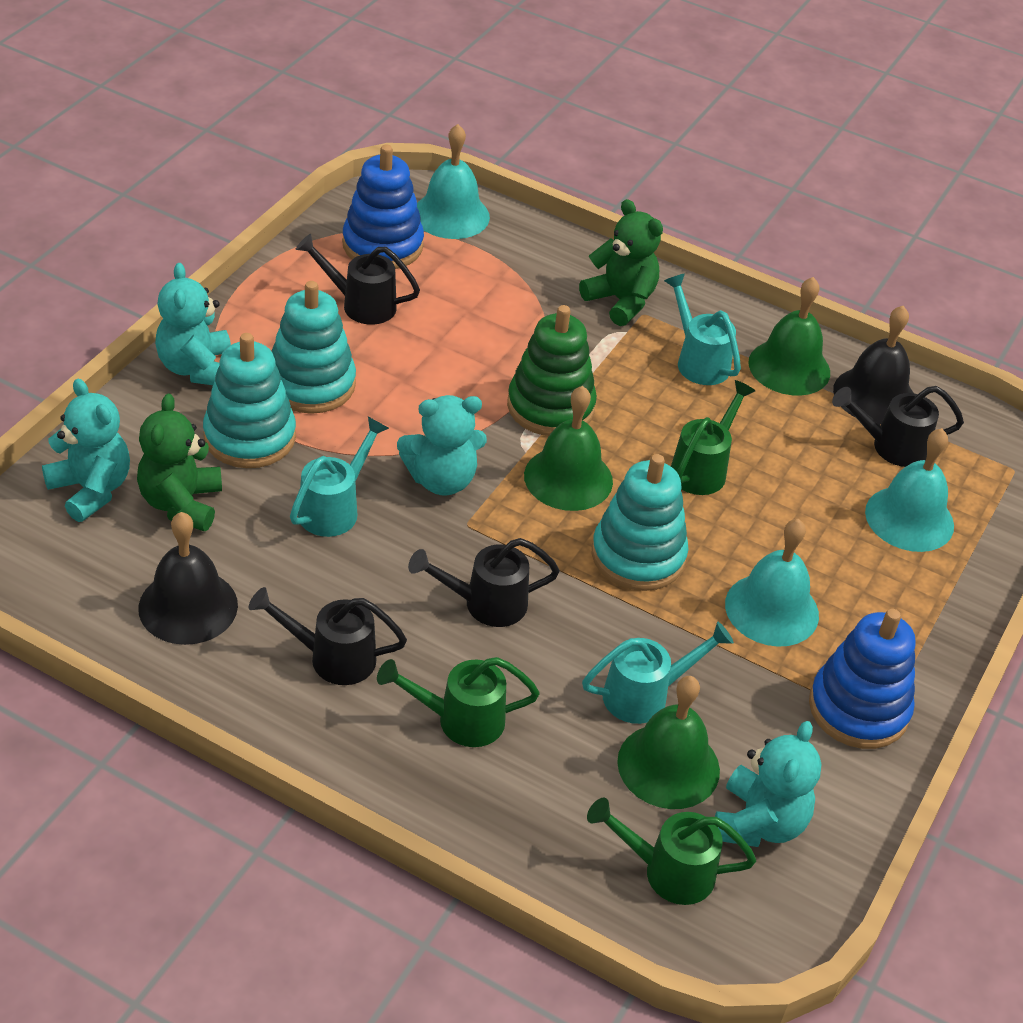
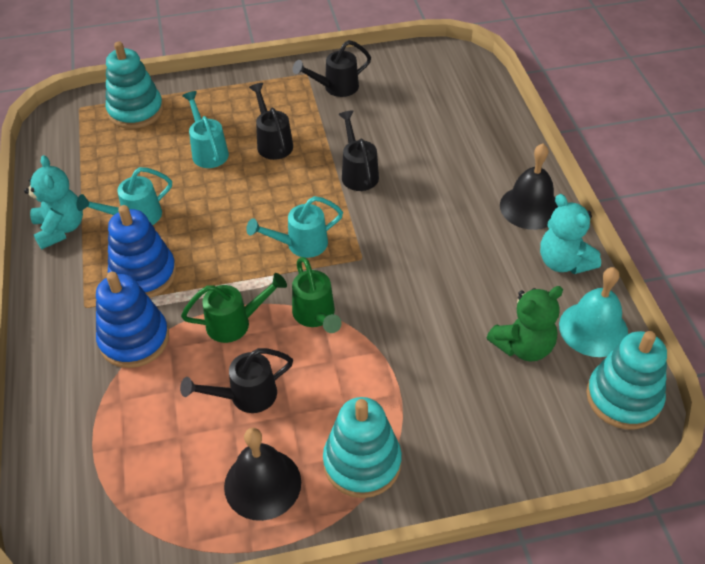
green bell: 3 -> 0
green stacking toy: 1 -> 0
green teddy bear: 2 -> 1
green watering can: 3 -> 2
turquoise bell: 3 -> 1
turquoise teddy bear: 4 -> 2

